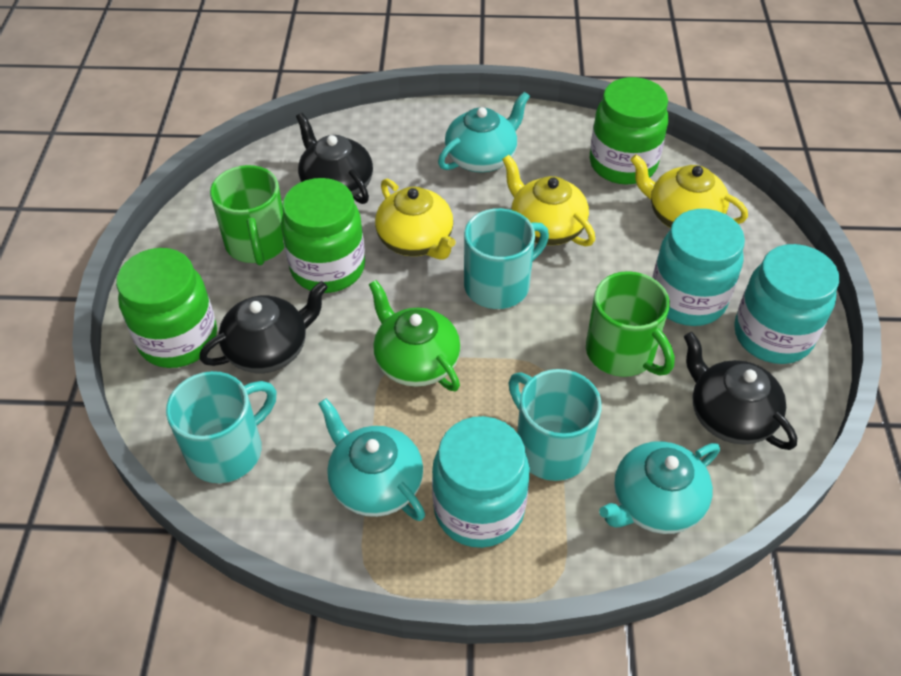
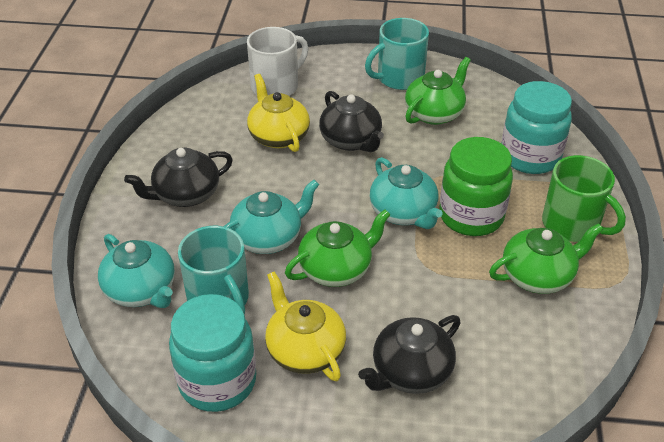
green jar: 3 -> 1
green mug: 2 -> 1
green teapot: 1 -> 3
turquoise jar: 3 -> 2
turquoise mug: 3 -> 2
white mug: 0 -> 1
yellow teapot: 3 -> 2

